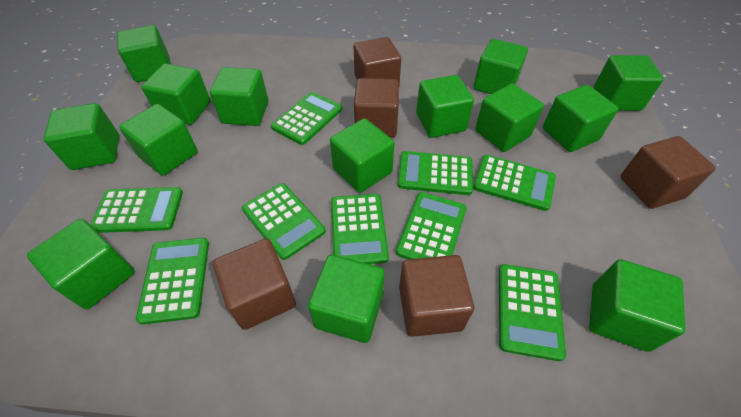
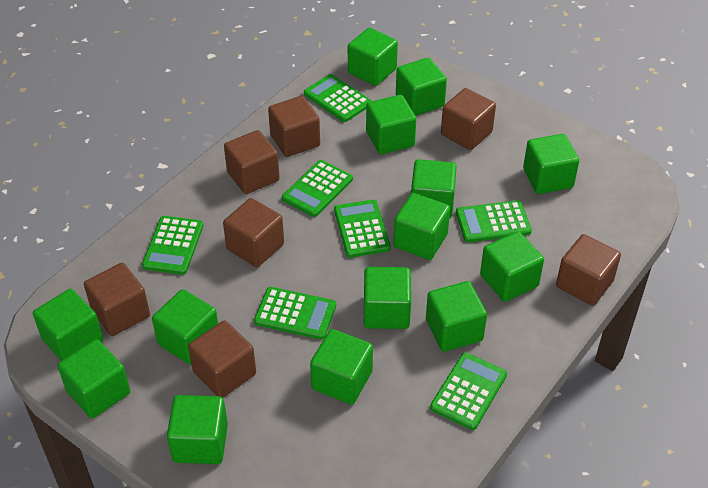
brown cube: 5 -> 7
green calculator: 9 -> 7

